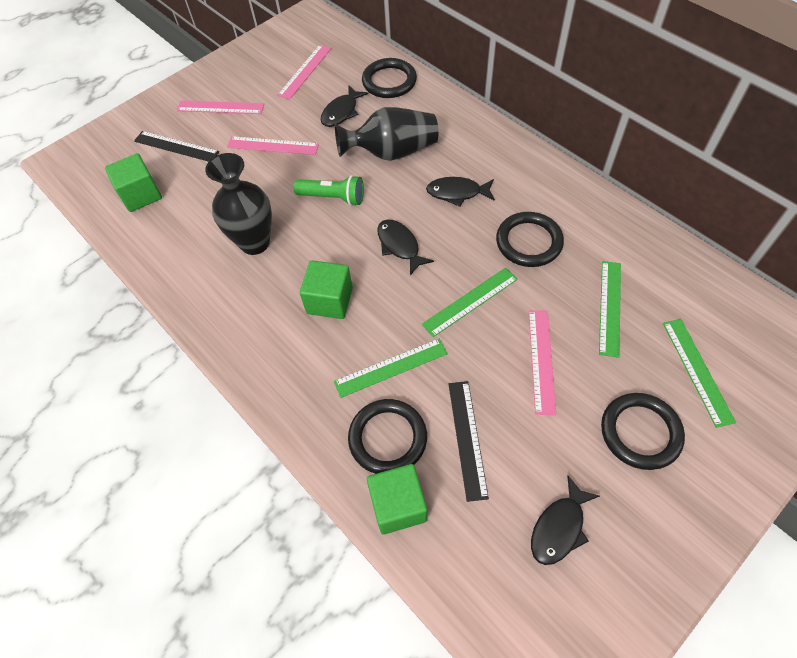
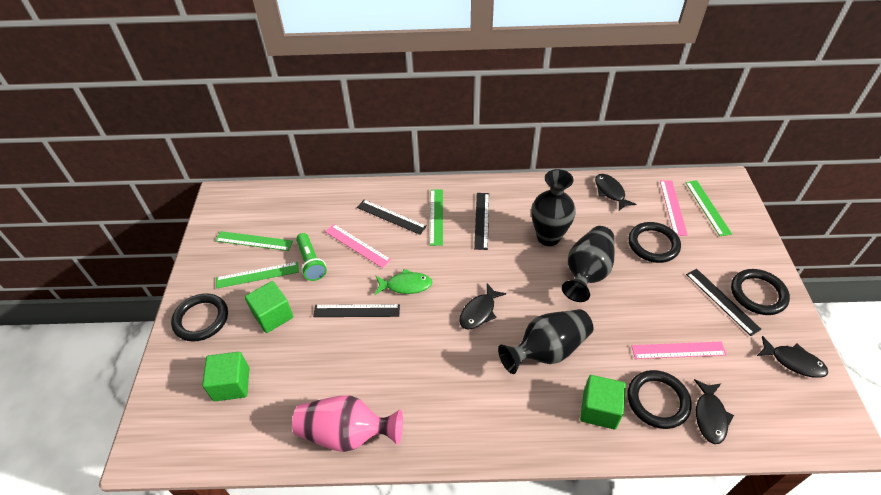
black ruler: 2 -> 4
black vase: 2 -> 3
green fish: 0 -> 1
pink ruler: 4 -> 3
pink vase: 0 -> 1

